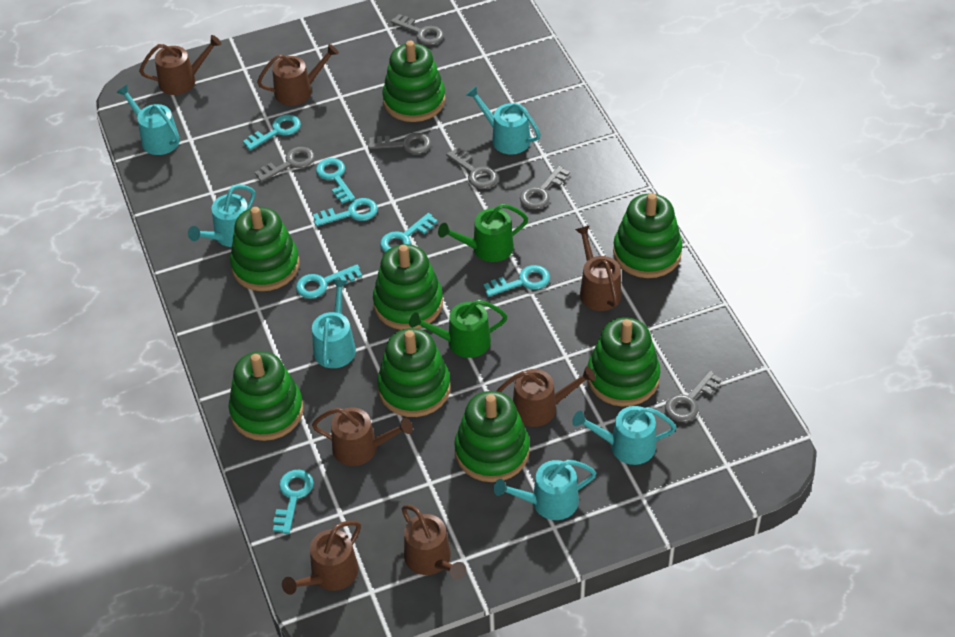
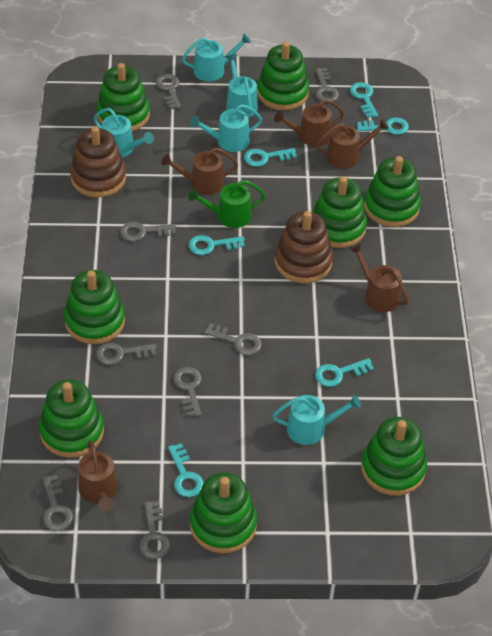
brown stacking toy: 0 -> 2
brown watering can: 7 -> 5
green watering can: 2 -> 1
grey key: 6 -> 8
turquoise key: 7 -> 6
turquoise watering can: 6 -> 5

